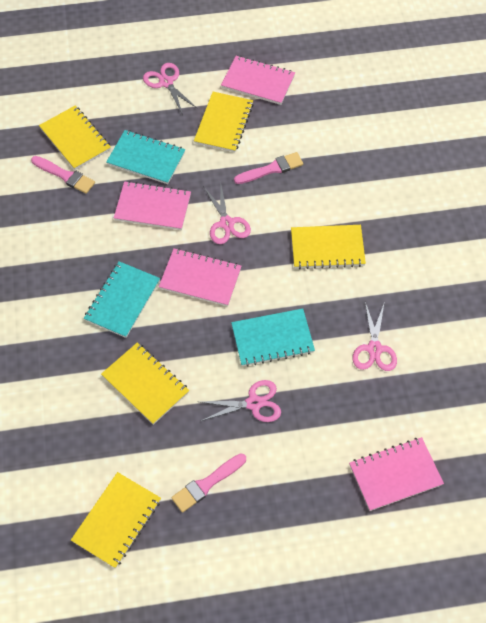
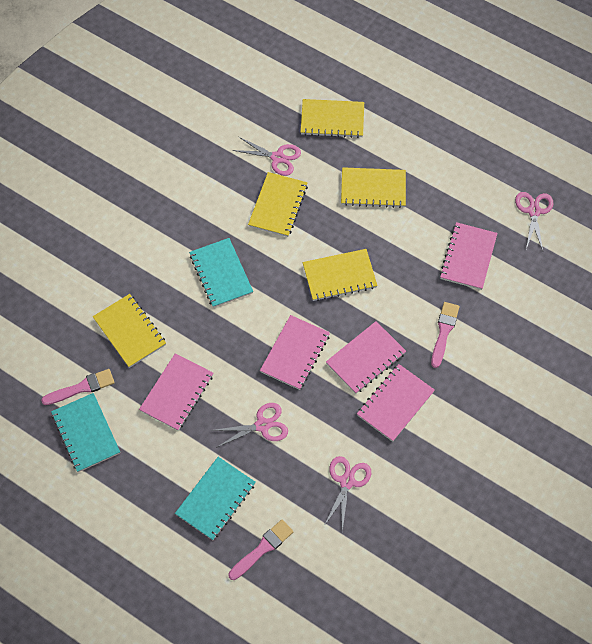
pink notebook: 4 -> 5

